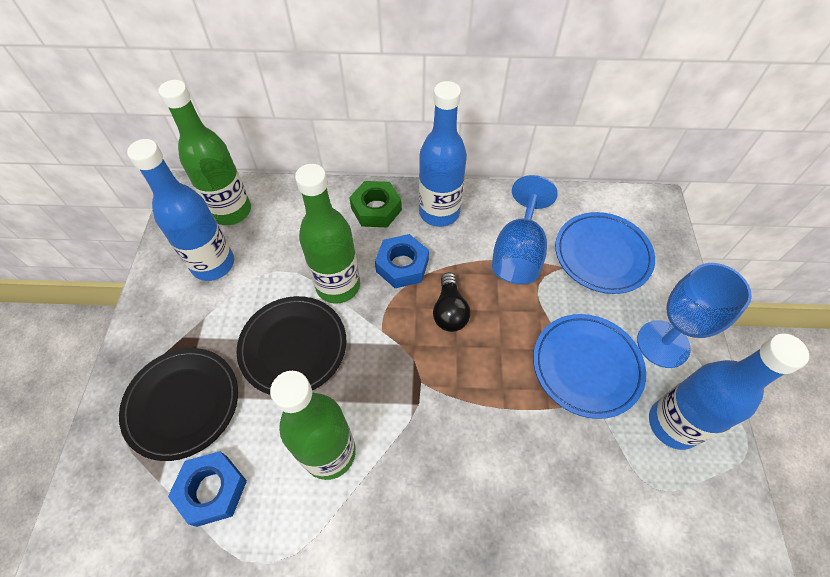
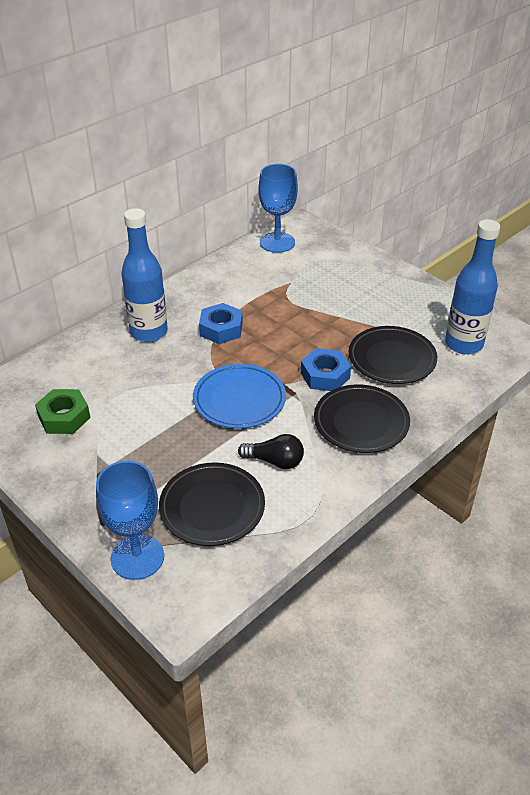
black plate: 2 -> 3
blue bottle: 3 -> 2
blue plate: 2 -> 1
green bottle: 3 -> 0

